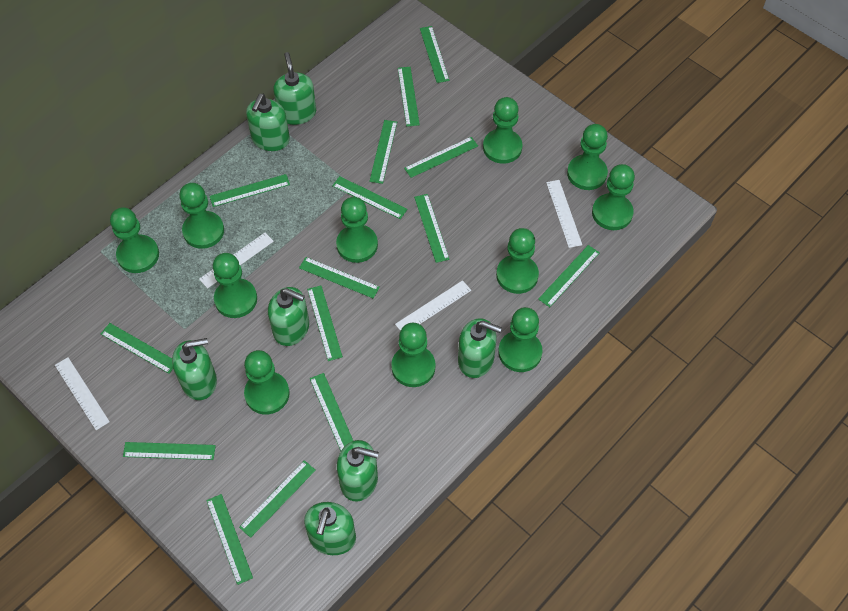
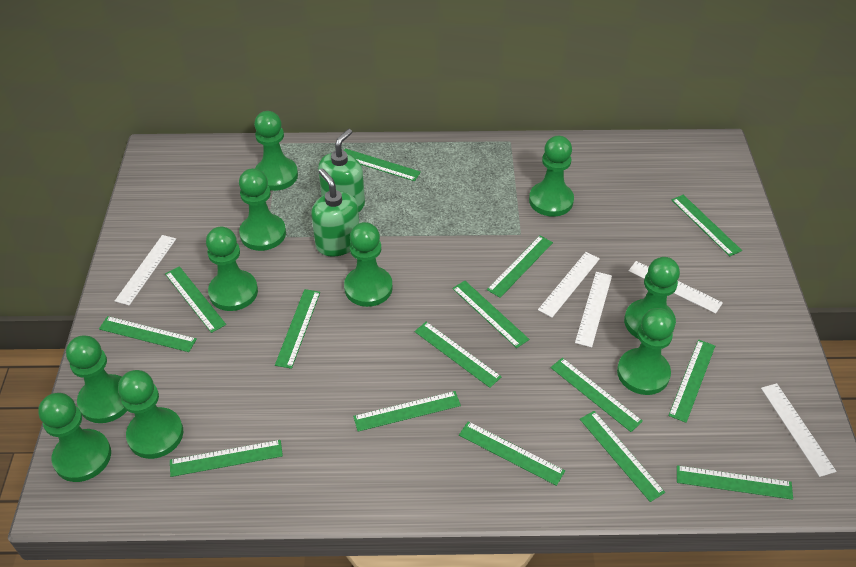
green pawn: 11 -> 10
green soap dispenser: 7 -> 2
white ruler: 4 -> 5

